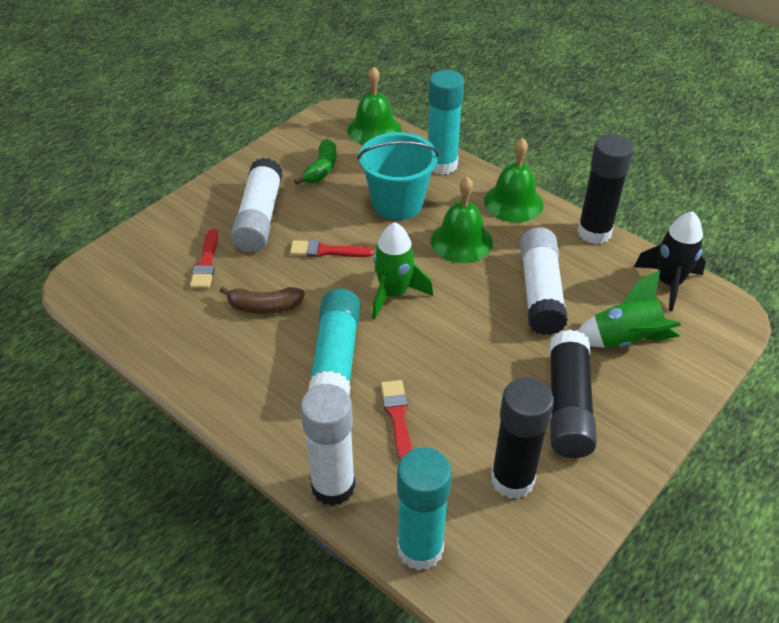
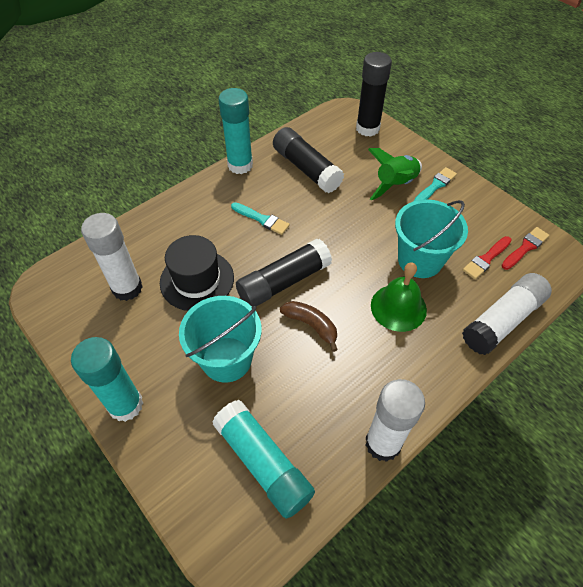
black hat: 0 -> 1
black rocket: 1 -> 0
green banana: 1 -> 0
green bell: 3 -> 1
green rocket: 2 -> 1
red brush: 3 -> 2
turquoise brush: 0 -> 2
turquoise bucket: 1 -> 2

